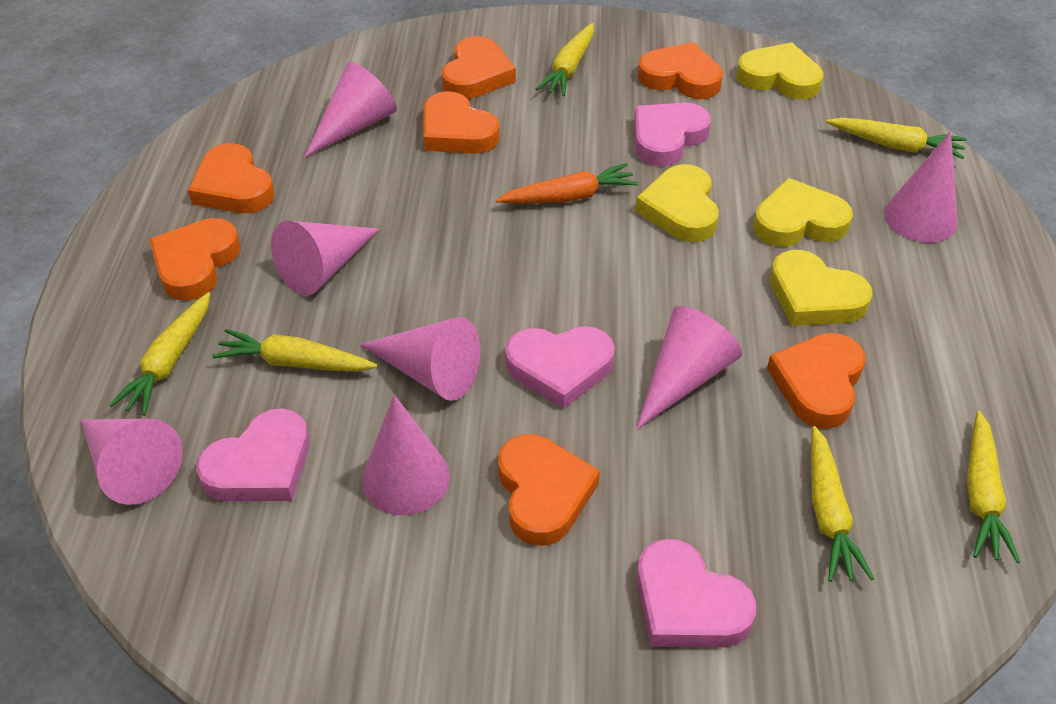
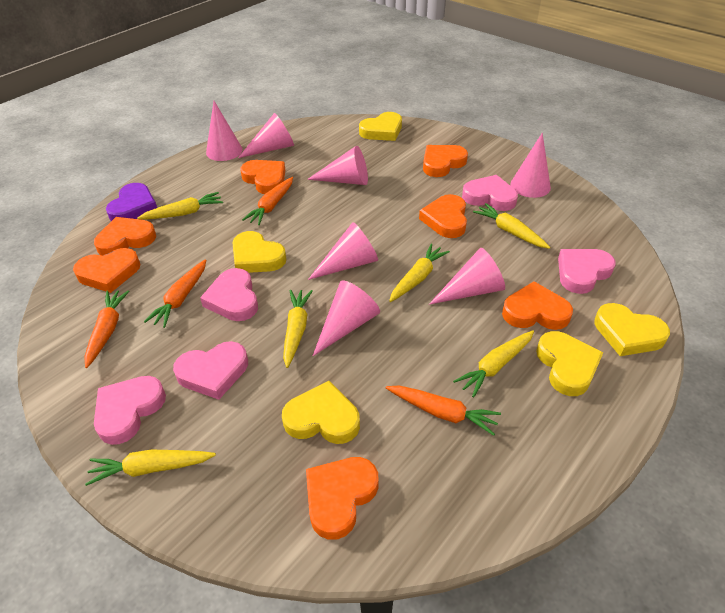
orange carrot: 1 -> 4
pink heart: 4 -> 5
purple heart: 0 -> 1
yellow heart: 4 -> 5

